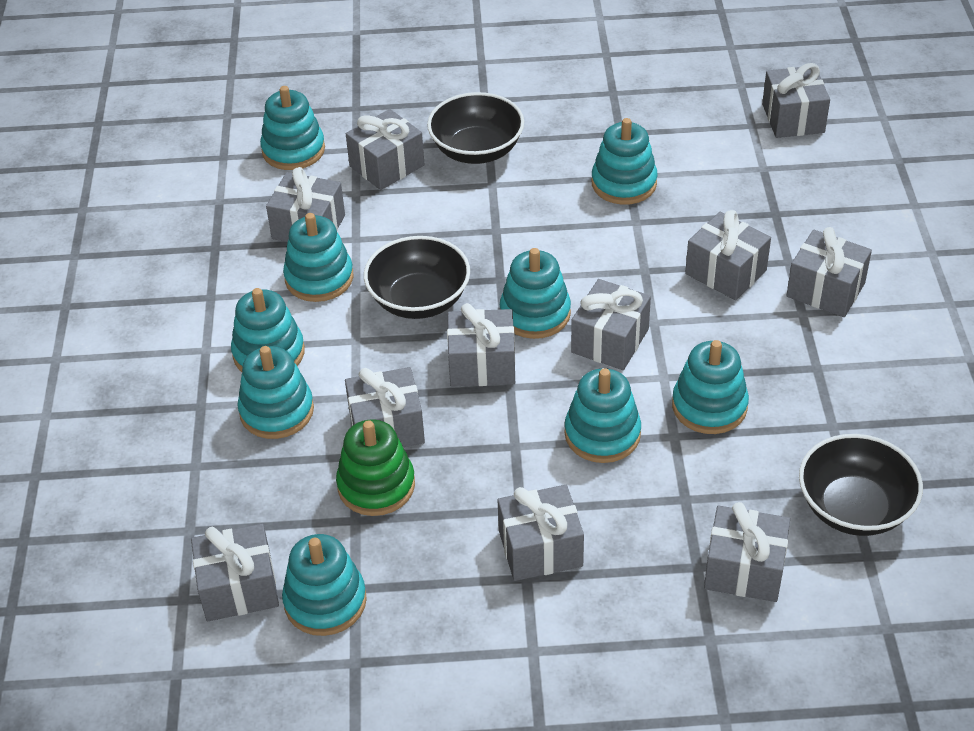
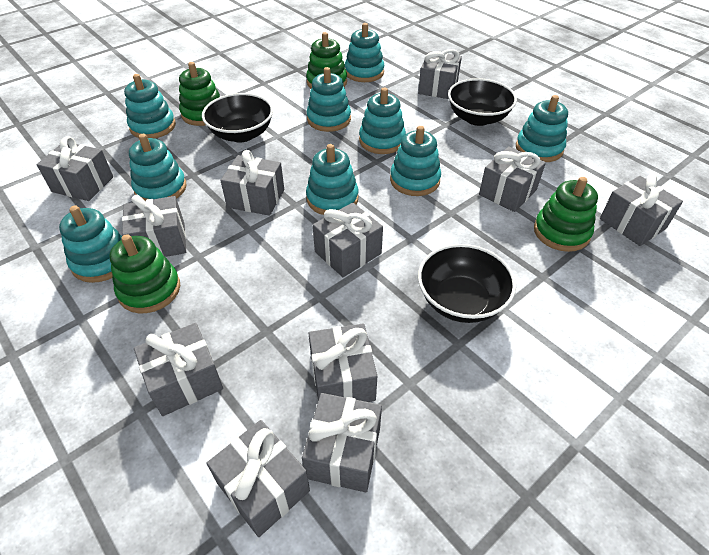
green stacking toy: 1 -> 4

